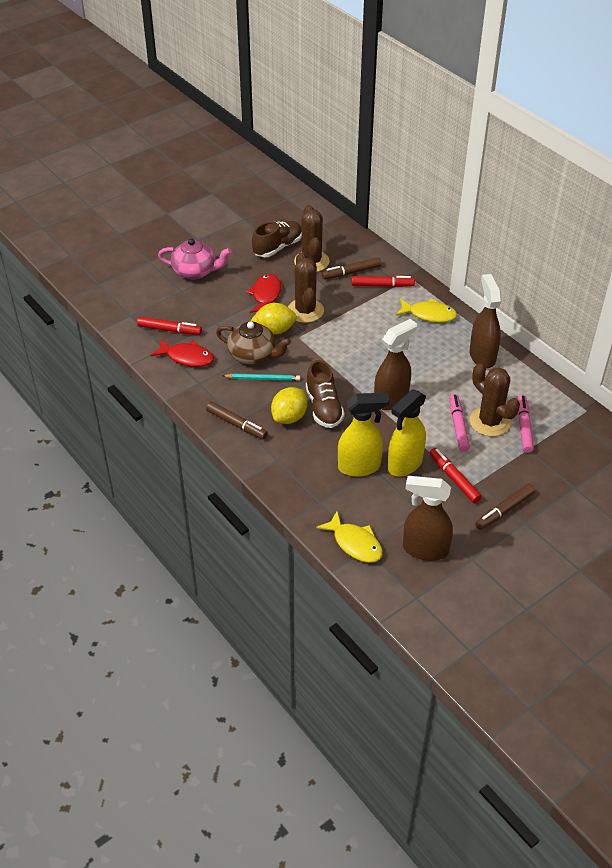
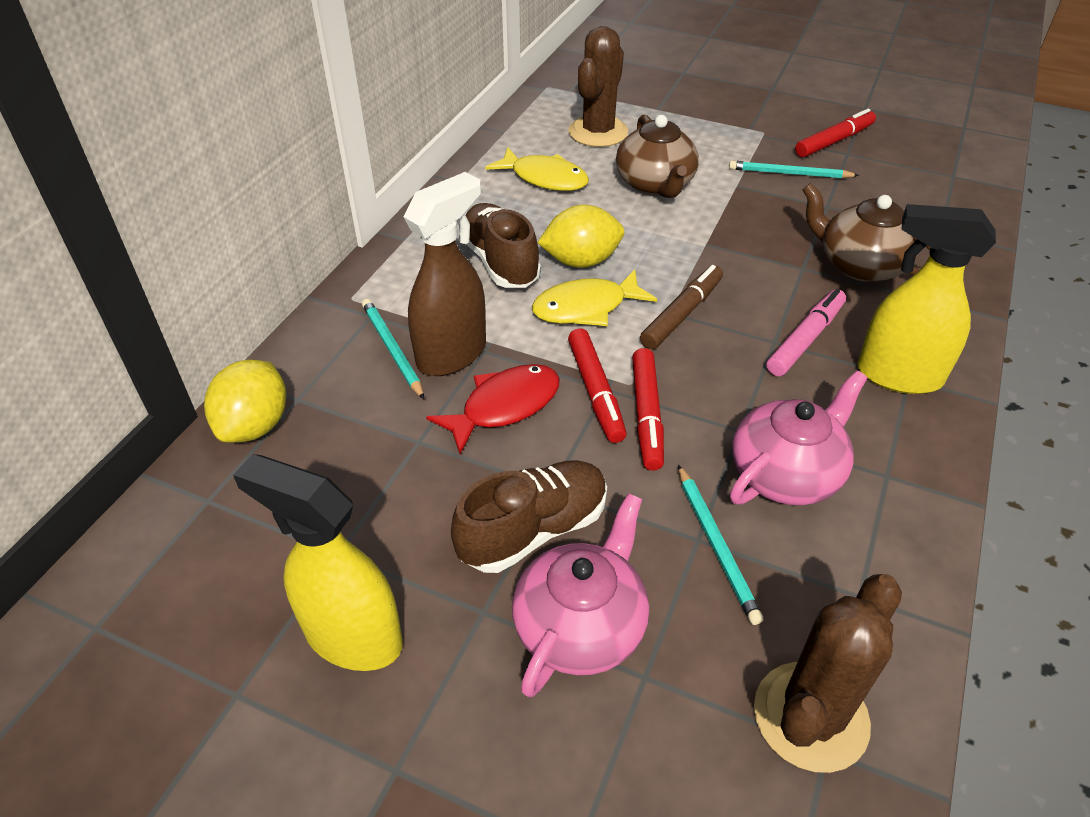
brown cactus: 3 -> 2
brown marker: 3 -> 1
brown spray bottle: 3 -> 1
brown teapot: 1 -> 2
pink marker: 2 -> 1
pink teapot: 1 -> 2
red fish: 2 -> 1
turquoise pencil: 1 -> 3

